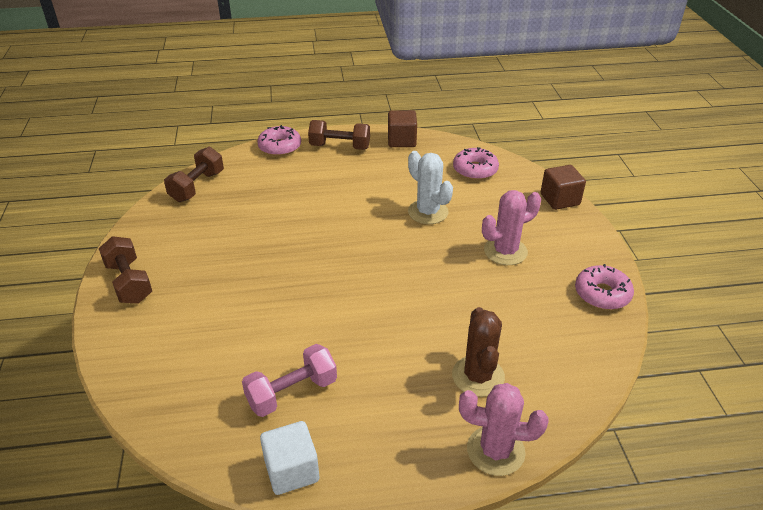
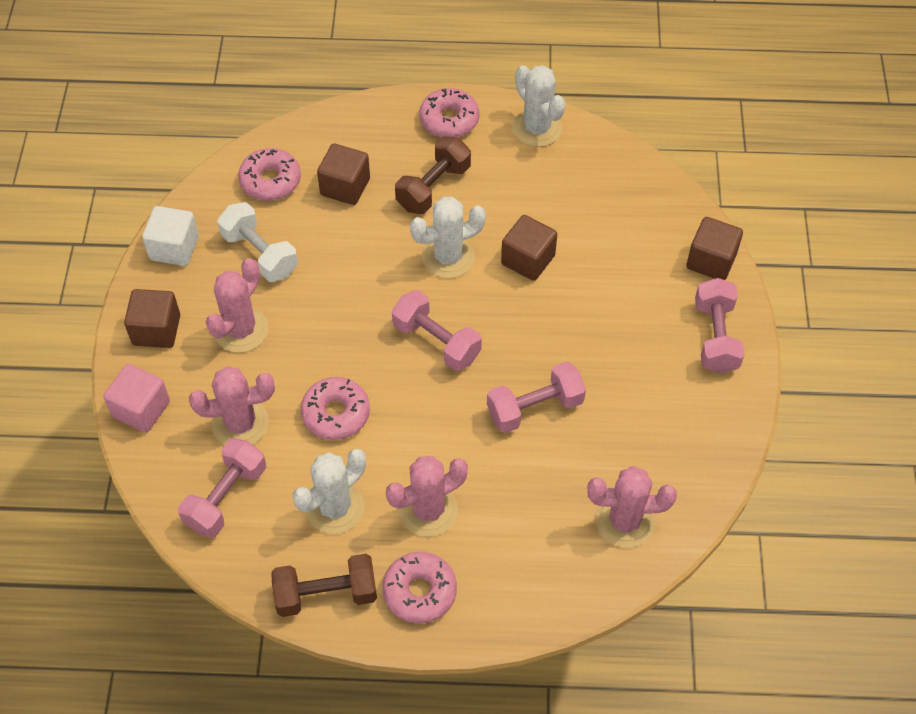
brown cactus: 1 -> 0
brown cube: 2 -> 4
brown dumbbell: 3 -> 2
pink cactus: 2 -> 4
pink cube: 0 -> 1
pink donut: 3 -> 4
pink dumbbell: 1 -> 4
white cactus: 1 -> 3
white dumbbell: 0 -> 1

